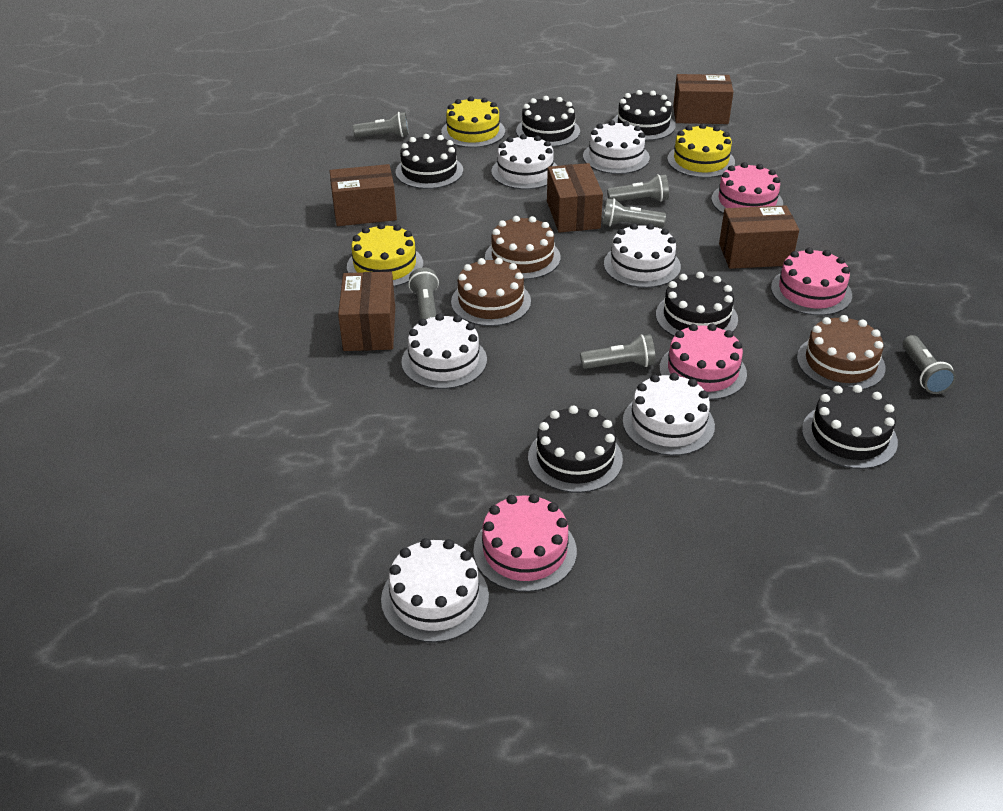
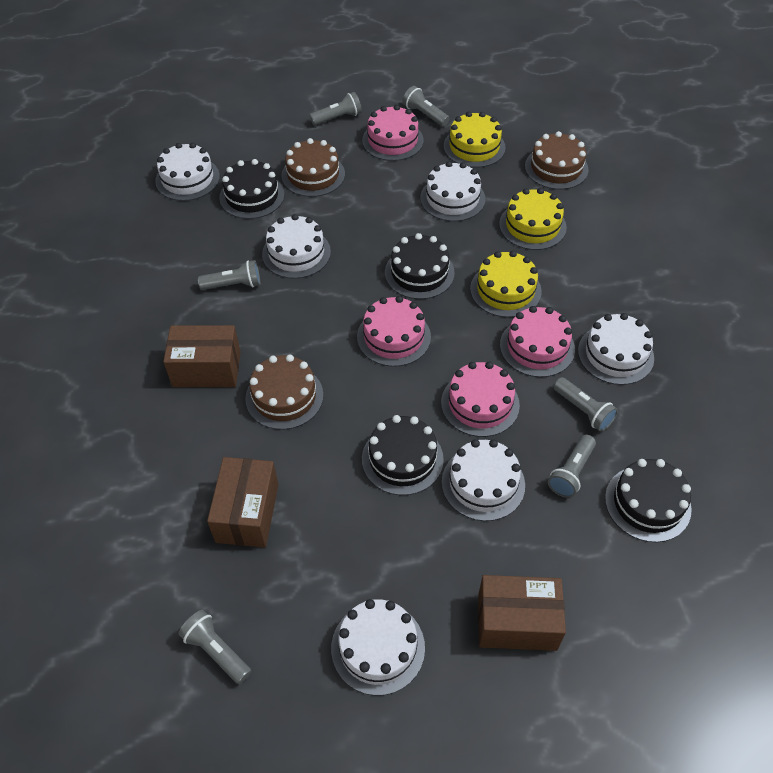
black cake: 6 -> 4
brown box: 5 -> 3

